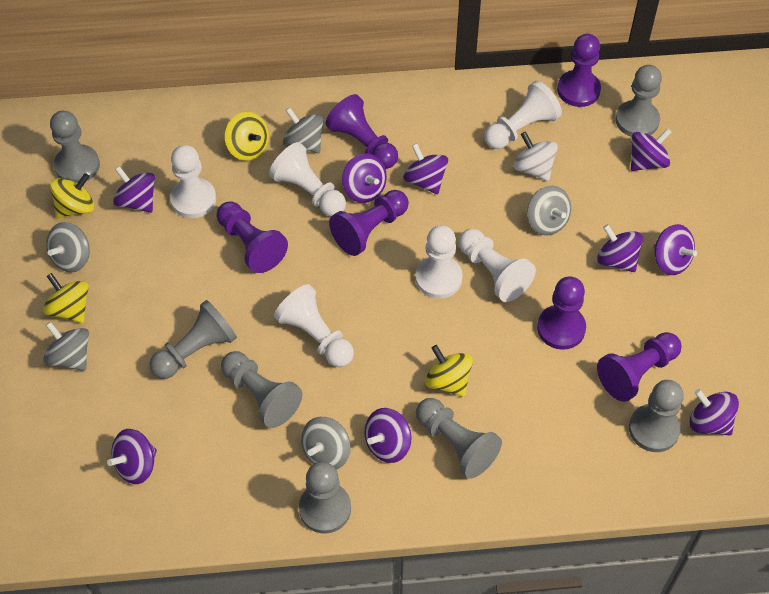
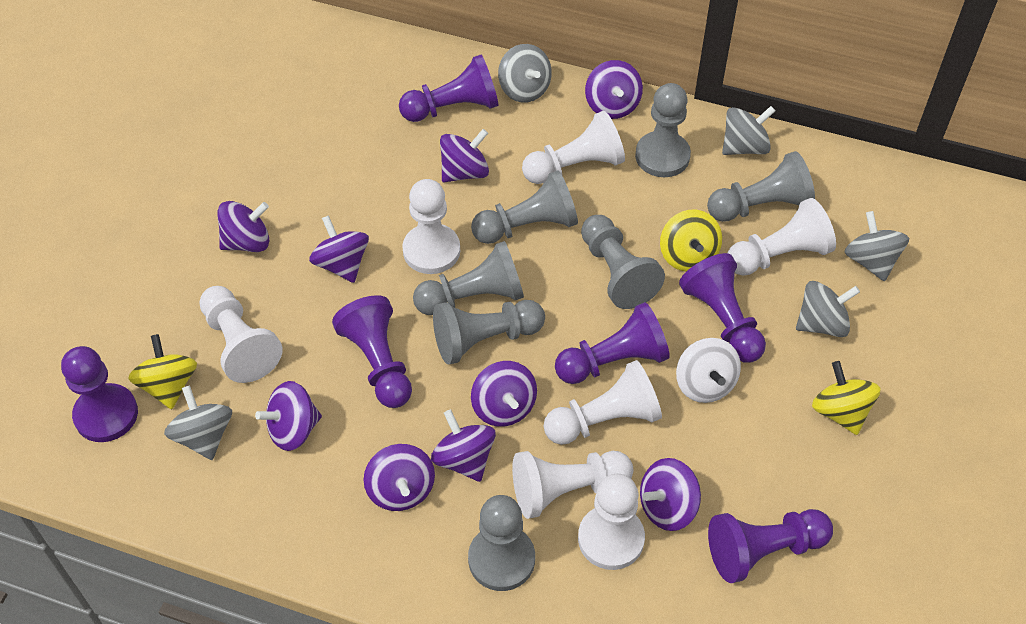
white pawn: 6 -> 7
yellow spinning top: 4 -> 3

